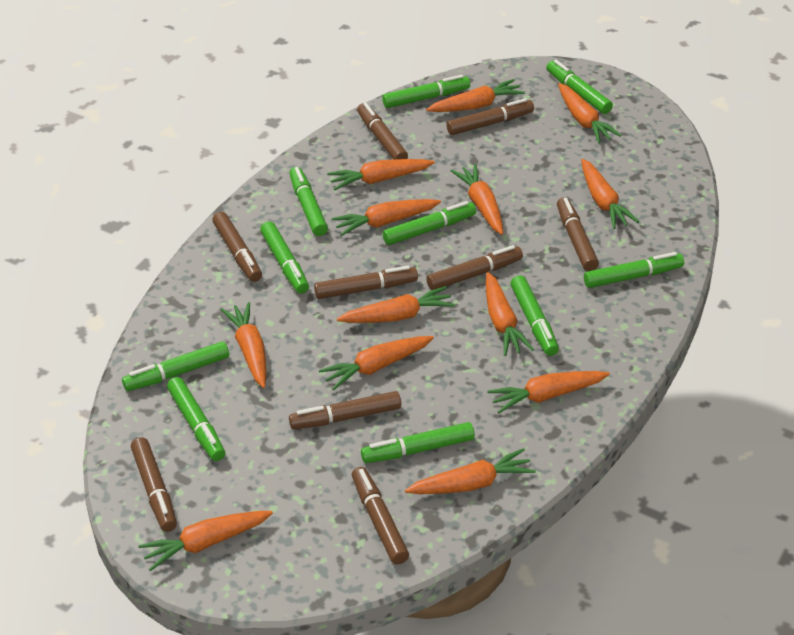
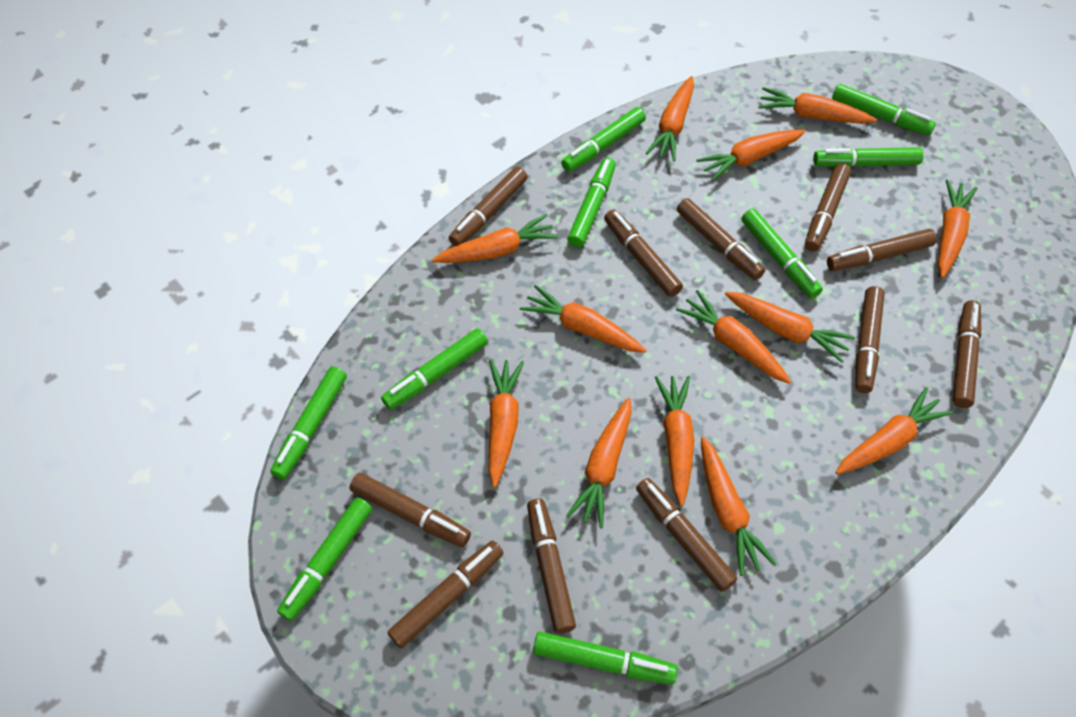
brown marker: 9 -> 11
green marker: 10 -> 9

